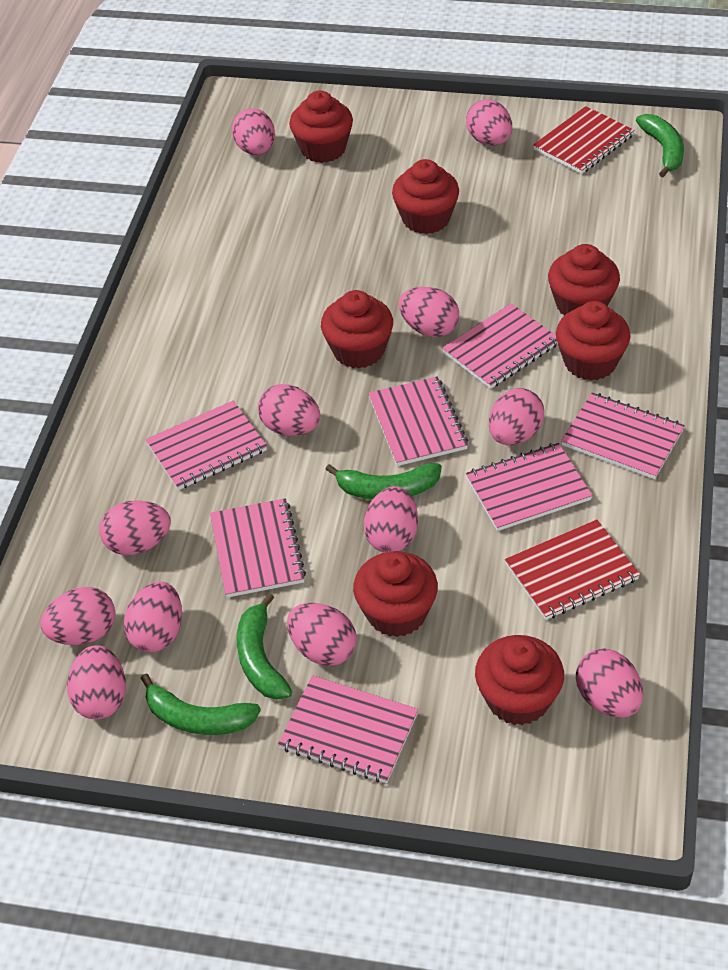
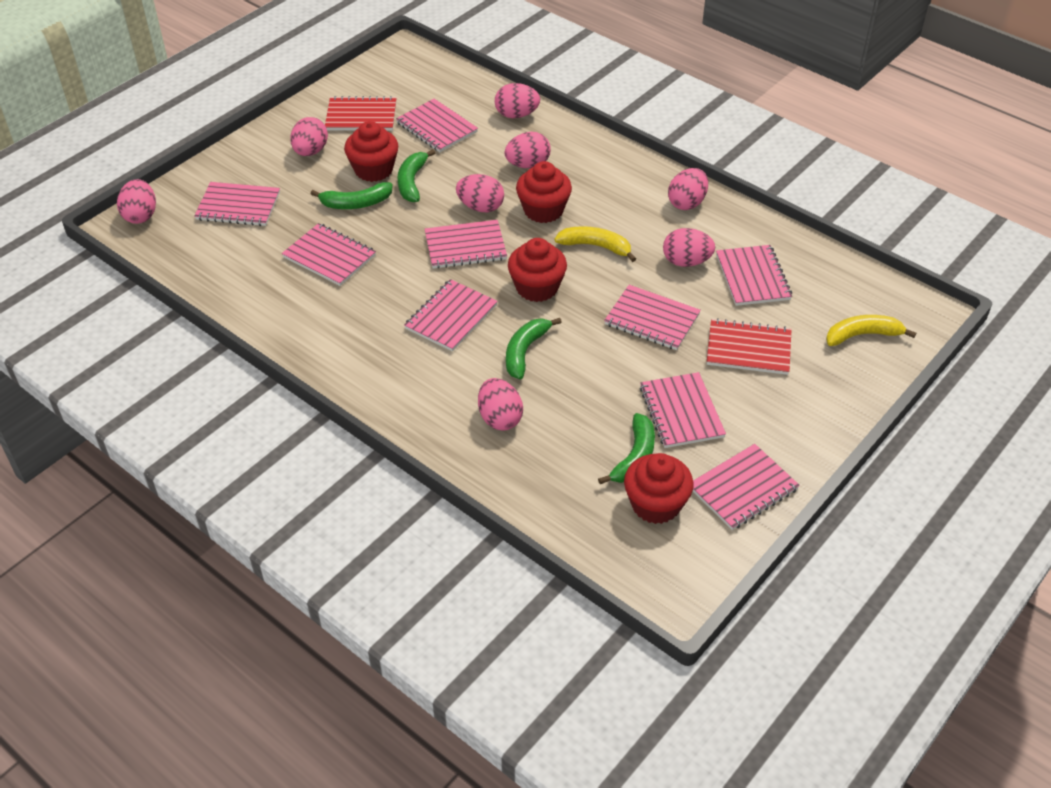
pink egg: 12 -> 8
pink notebook: 7 -> 9
red cupcake: 7 -> 4
yellow banana: 0 -> 2

